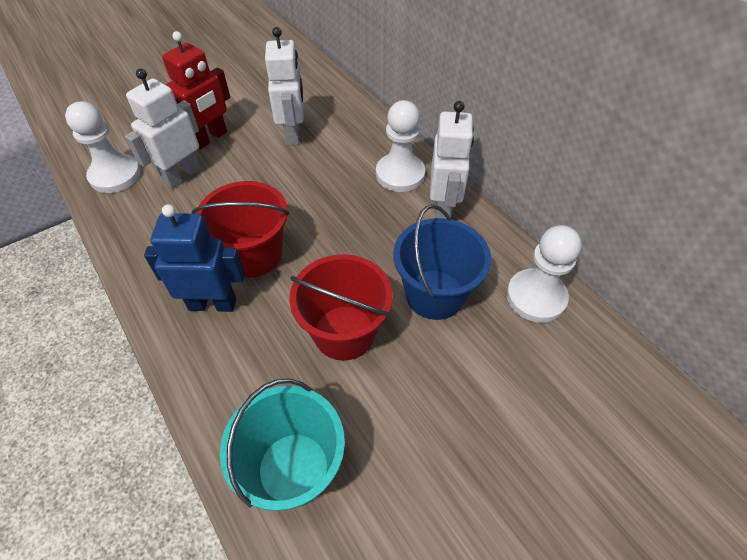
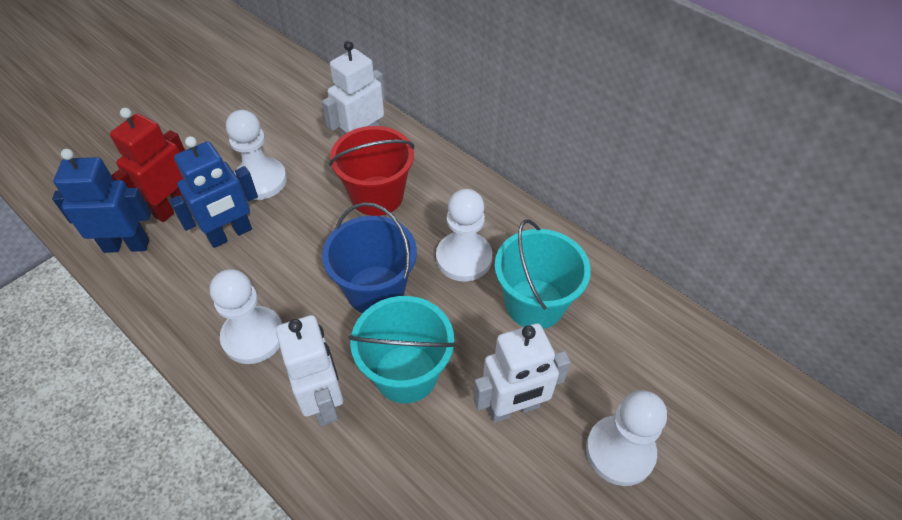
blue robot: 1 -> 2
red bucket: 2 -> 1
turquoise bucket: 1 -> 2
white pawn: 3 -> 4

